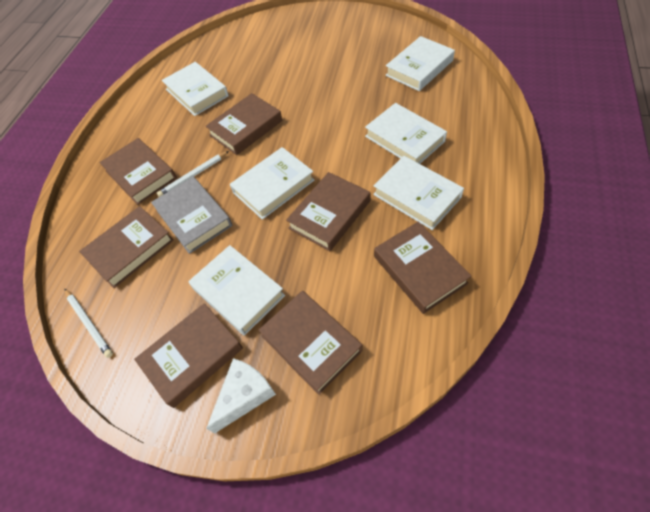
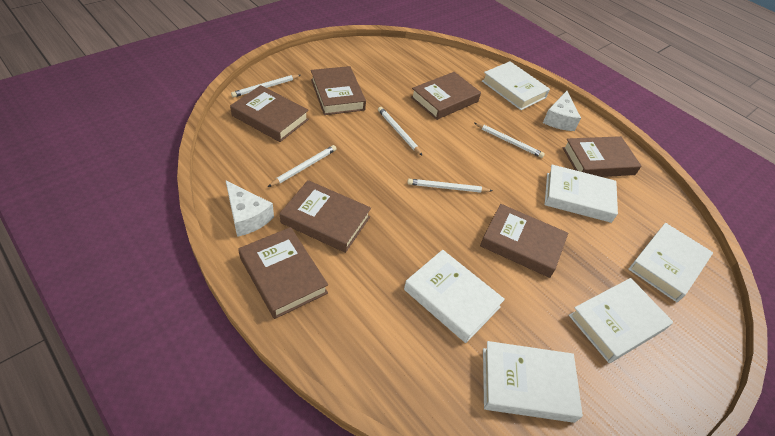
grey book: 1 -> 0
white cheese: 1 -> 2
white pencil: 2 -> 5

